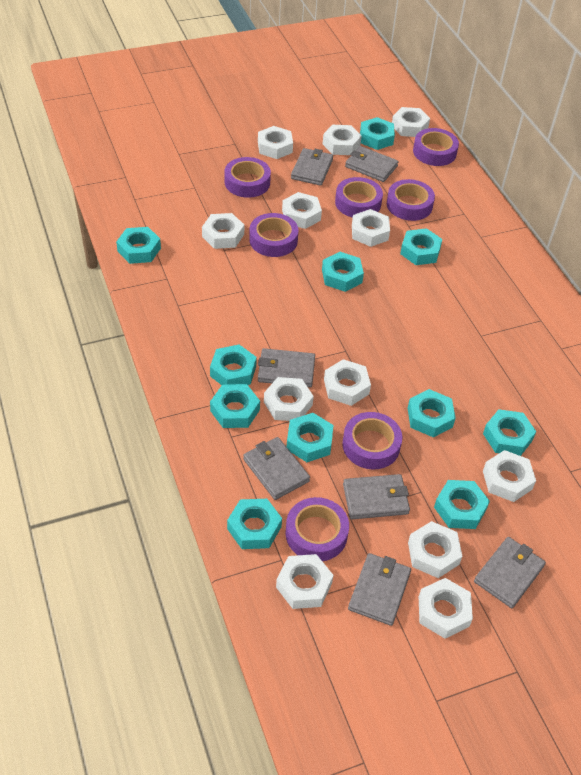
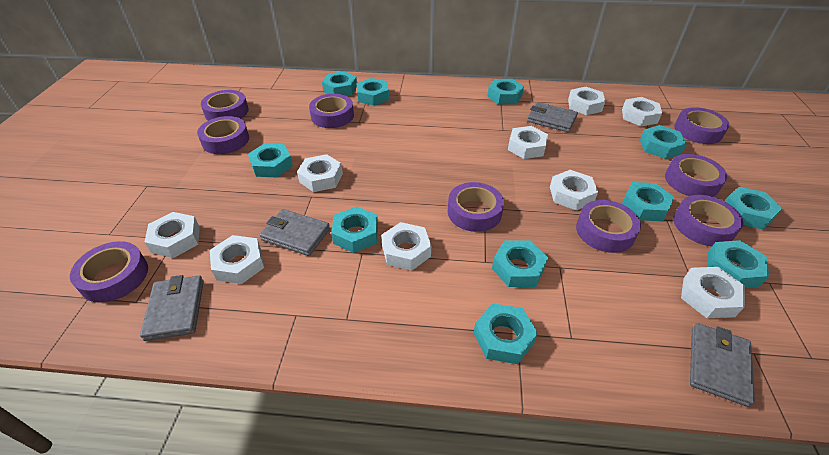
grey wallet: 7 -> 4
purple tape: 7 -> 9
white nut: 12 -> 9

